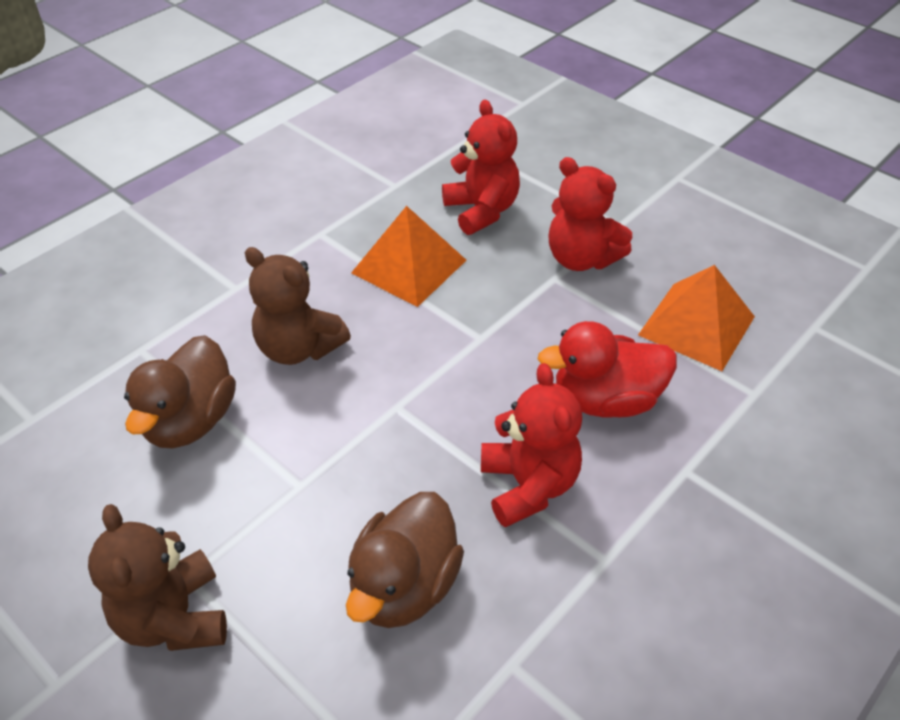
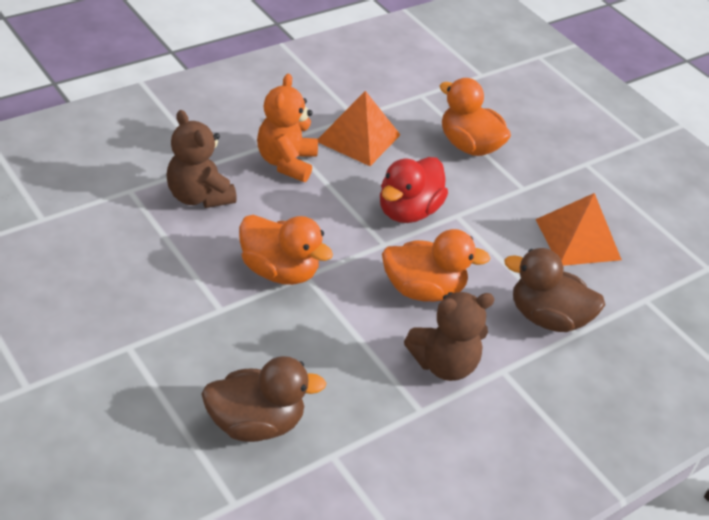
orange duck: 0 -> 3
orange teddy bear: 0 -> 1
red teddy bear: 3 -> 0

